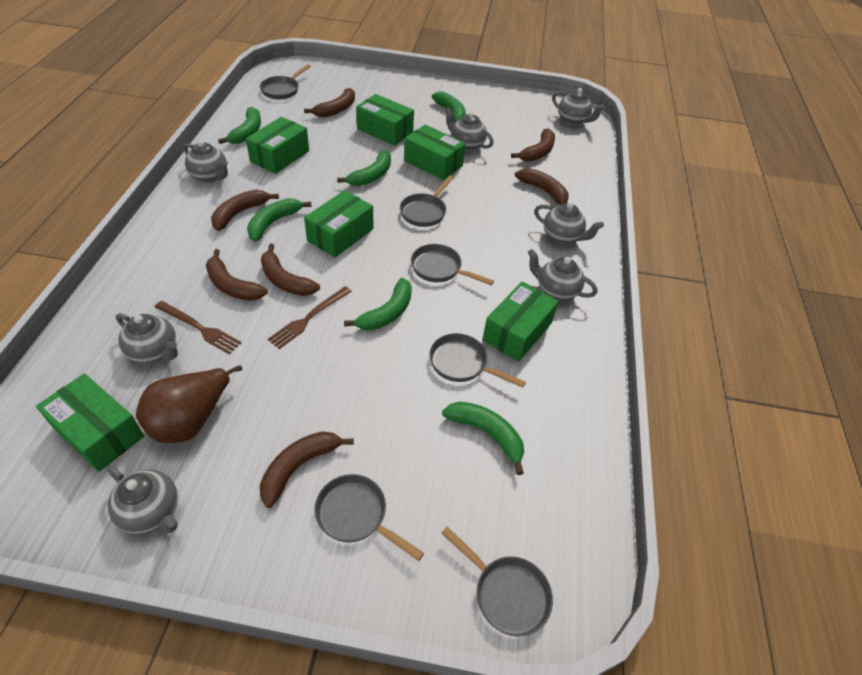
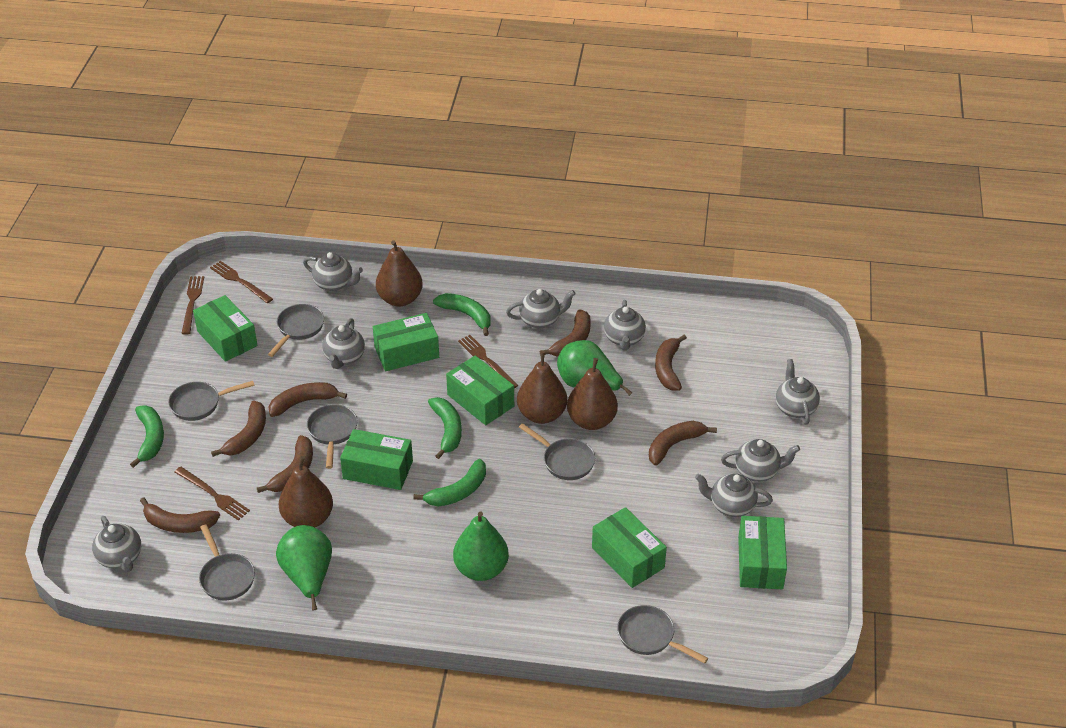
brown fork: 2 -> 4
brown pear: 1 -> 4
green banana: 6 -> 4
green pear: 0 -> 3
grey teapot: 7 -> 8

